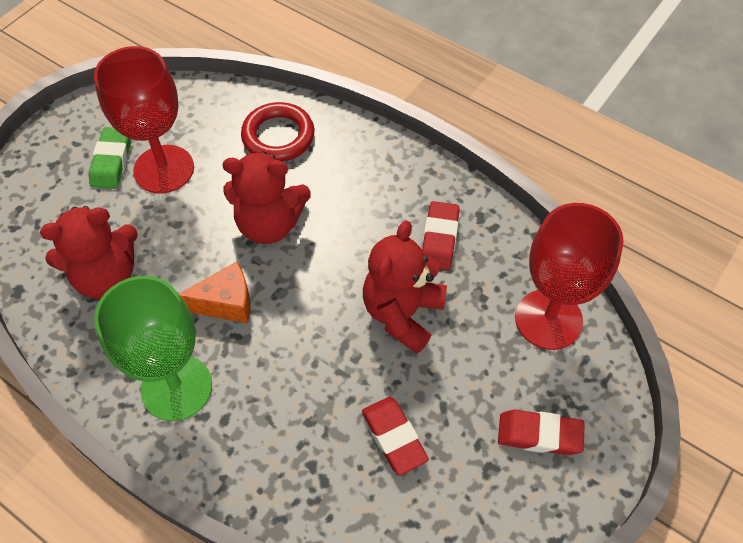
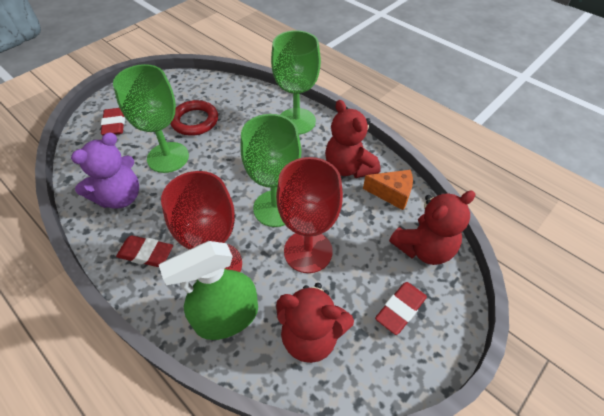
green eraser: 1 -> 0
green goblet: 1 -> 3
green spray bottle: 0 -> 1
purple teddy bear: 0 -> 1

